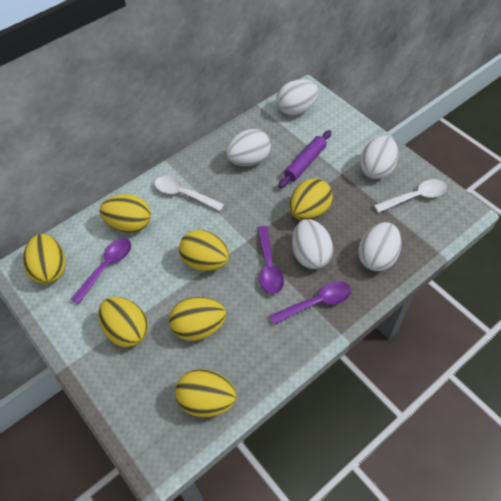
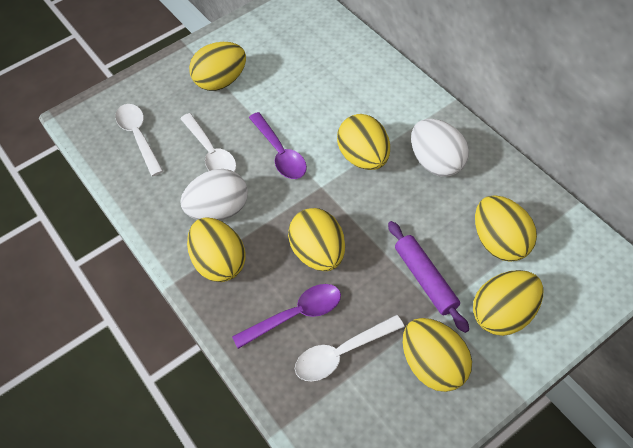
purple spoon: 3 -> 2
white egg: 5 -> 2
white spoon: 2 -> 3

